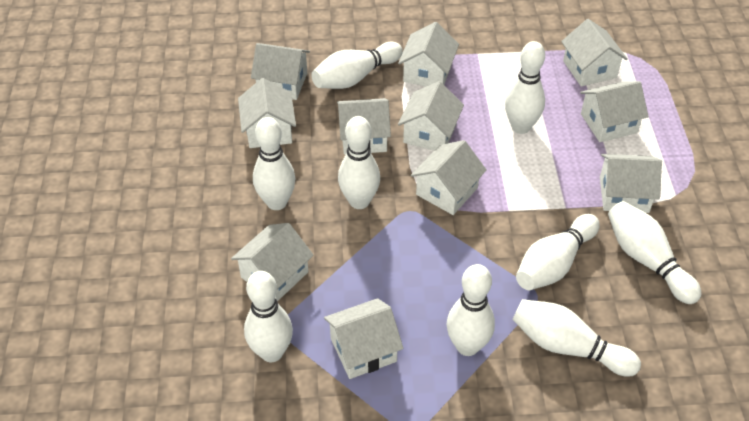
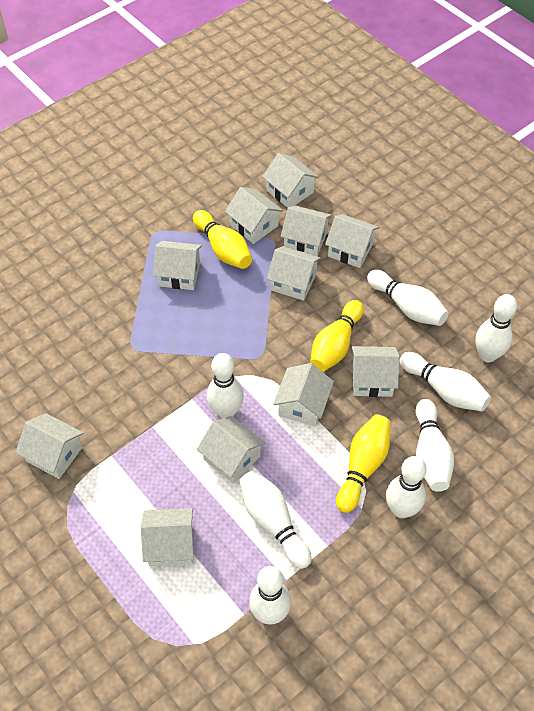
white bowling pin: 9 -> 8
yellow bowling pin: 0 -> 3

